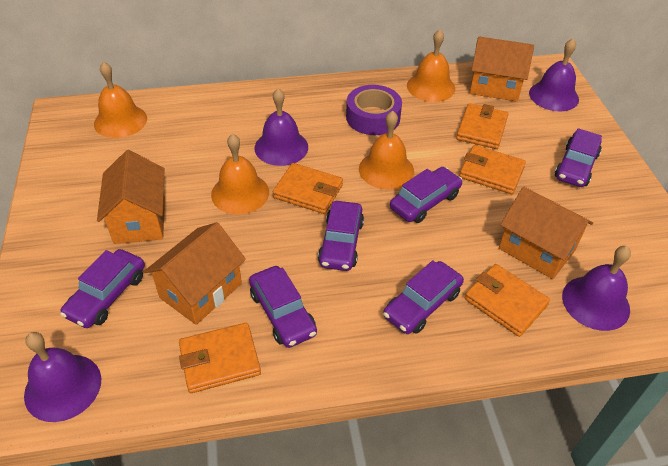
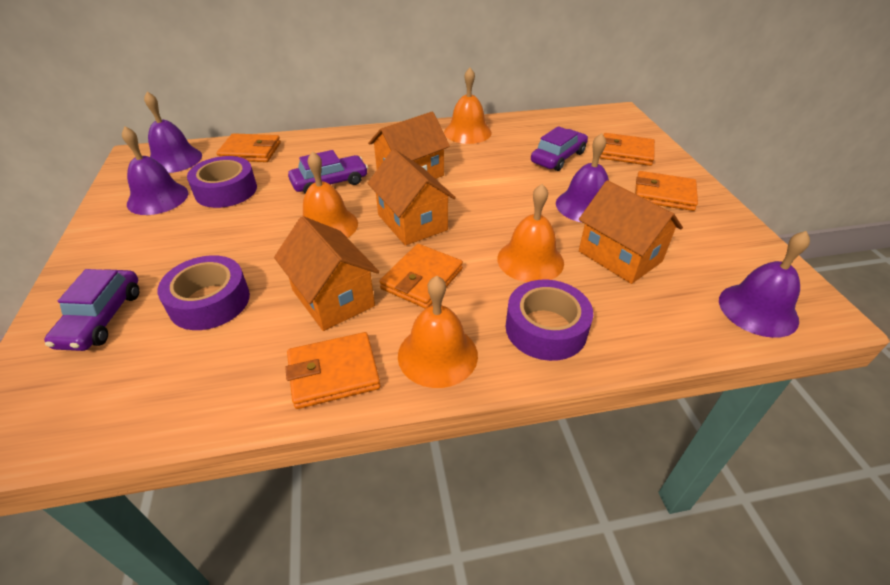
purple car: 6 -> 3
purple tape: 1 -> 3

